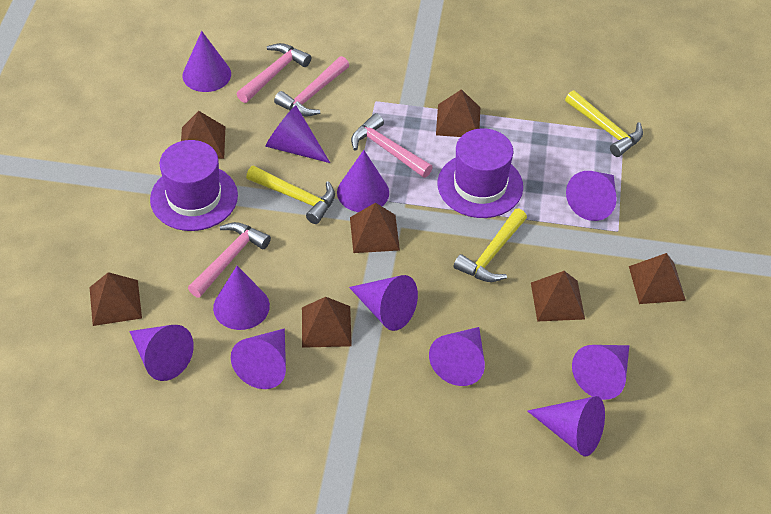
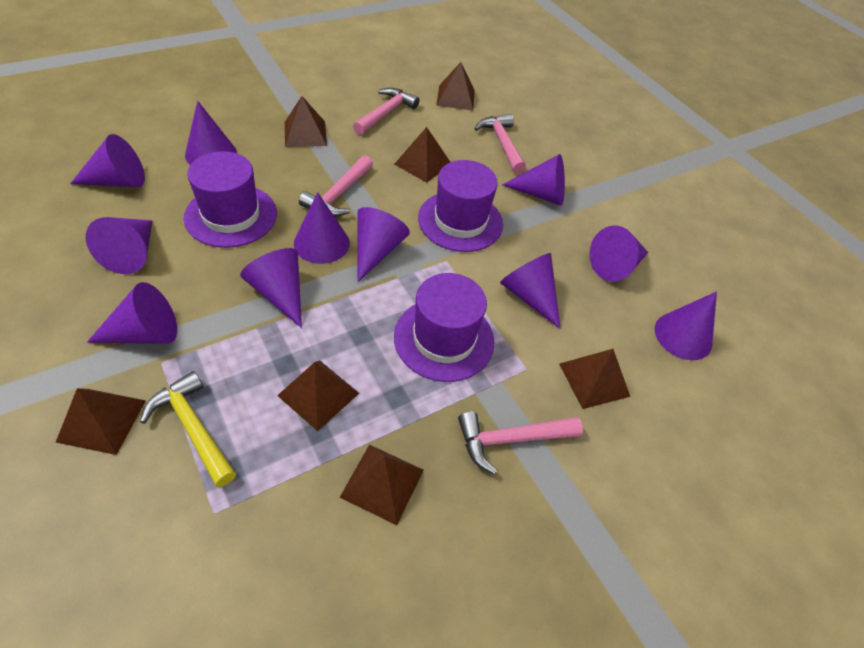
purple hat: 2 -> 3
yellow hammer: 3 -> 1

